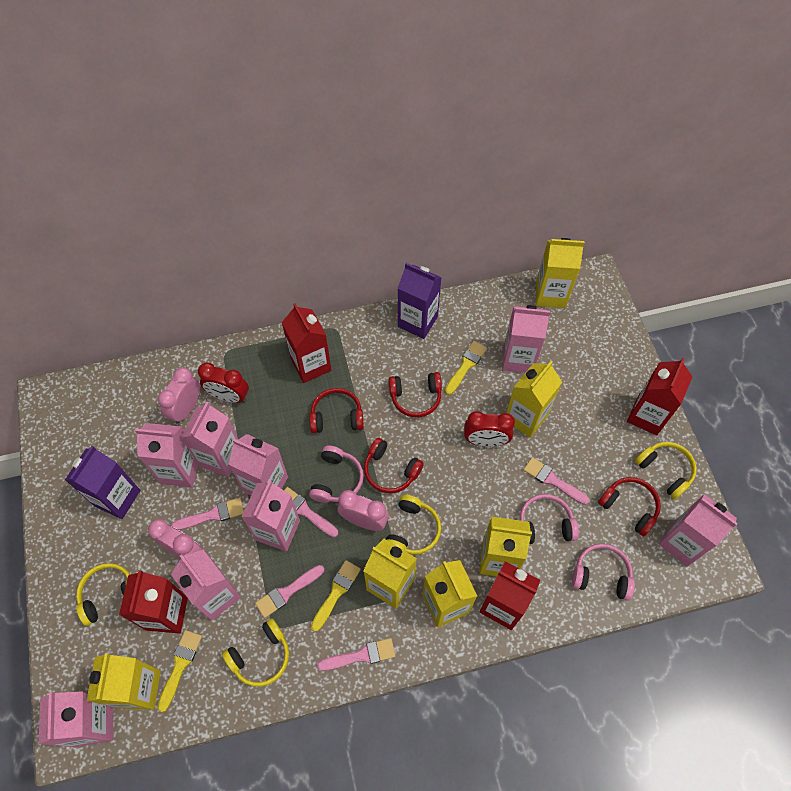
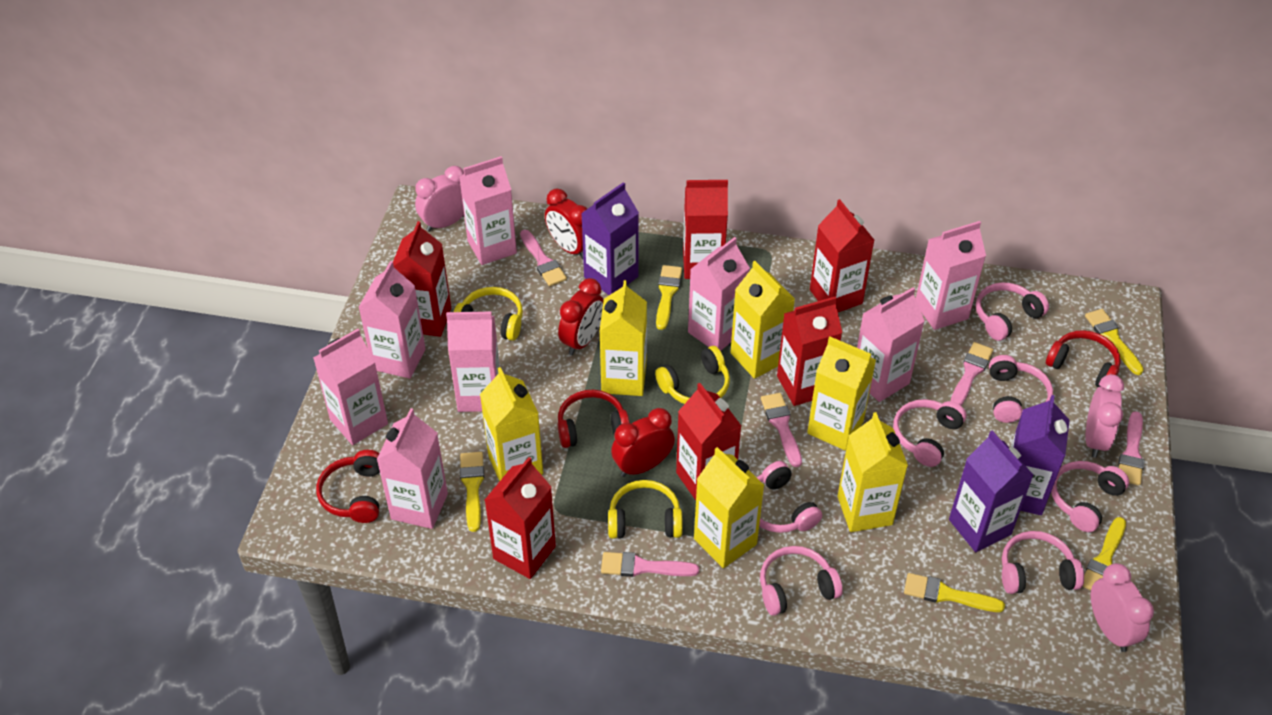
pink headphones: 3 -> 7
purple carton: 2 -> 3
red carton: 4 -> 6
red clock: 2 -> 3
red headphones: 4 -> 3
yellow brush: 3 -> 5
yellow headphones: 4 -> 3

